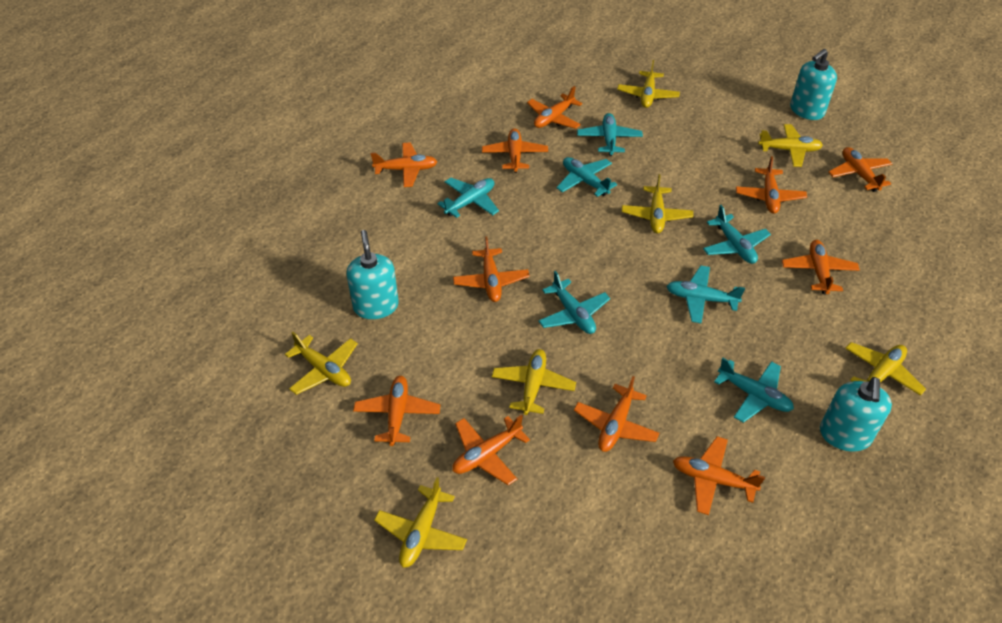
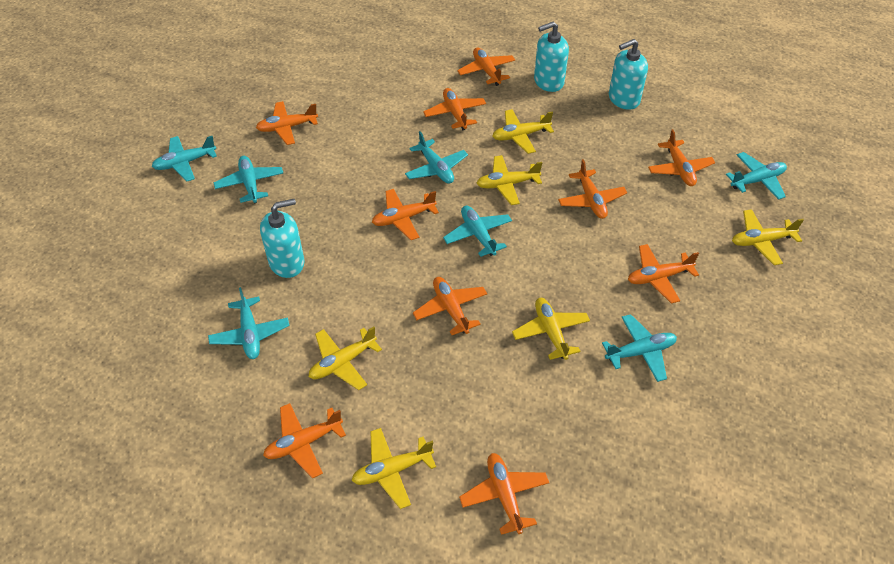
orange plane: 11 -> 10
yellow plane: 7 -> 6

